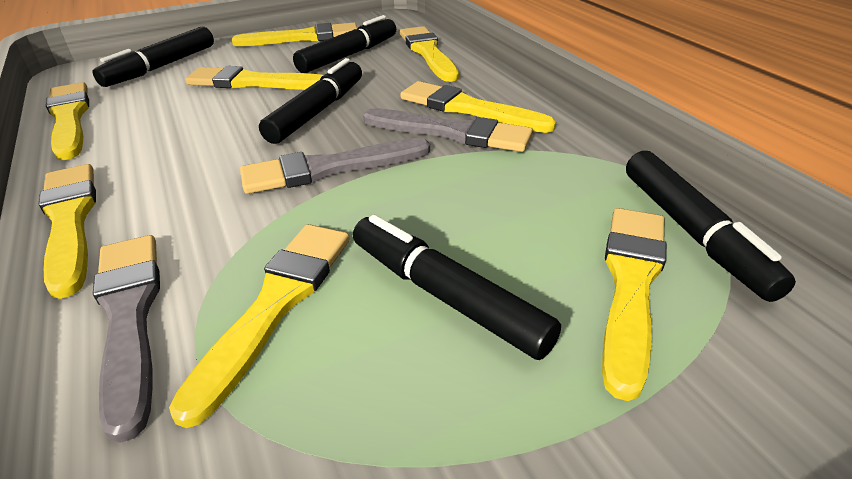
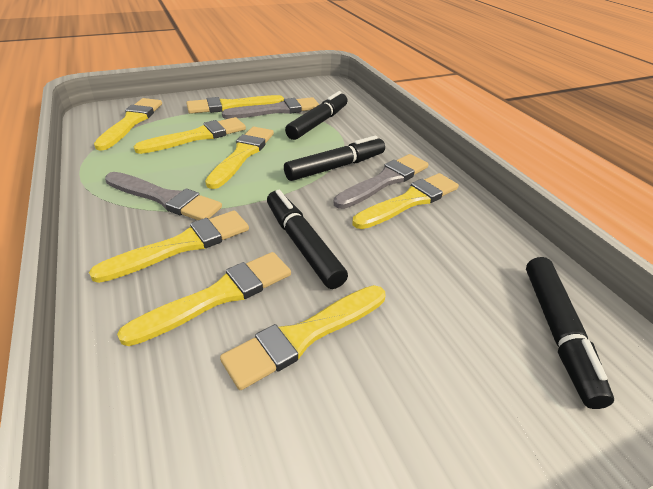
black marker: 5 -> 4

